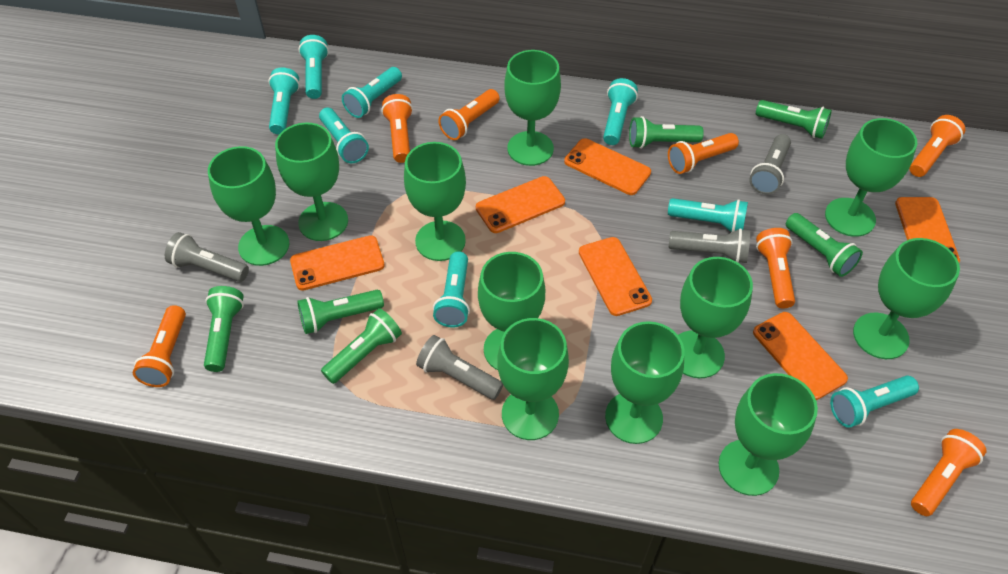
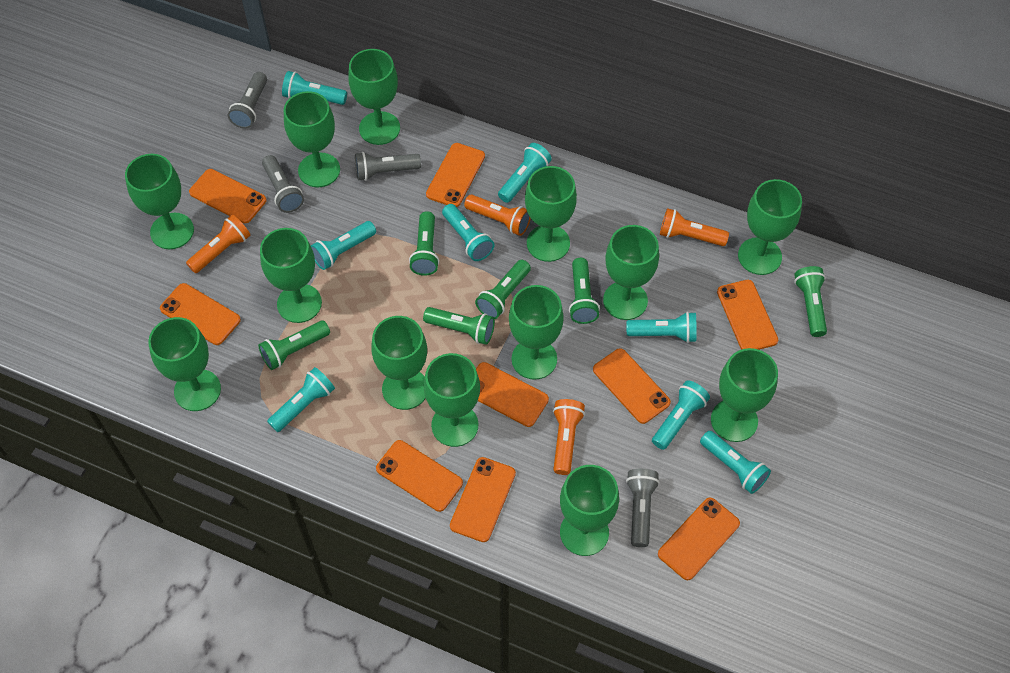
green goblet: 11 -> 13
orange flashlight: 7 -> 4
orange phone: 6 -> 9

